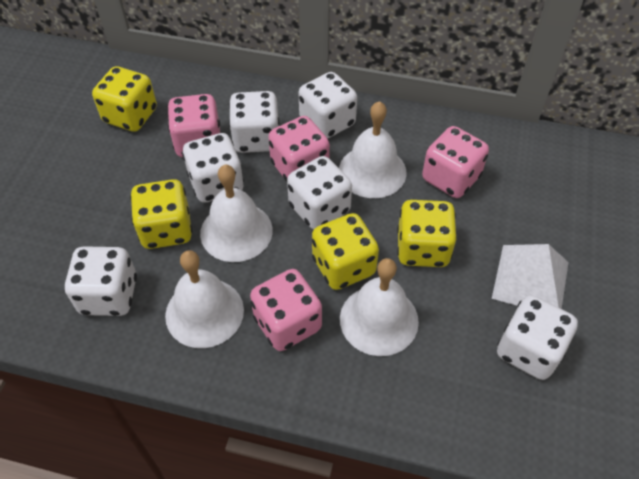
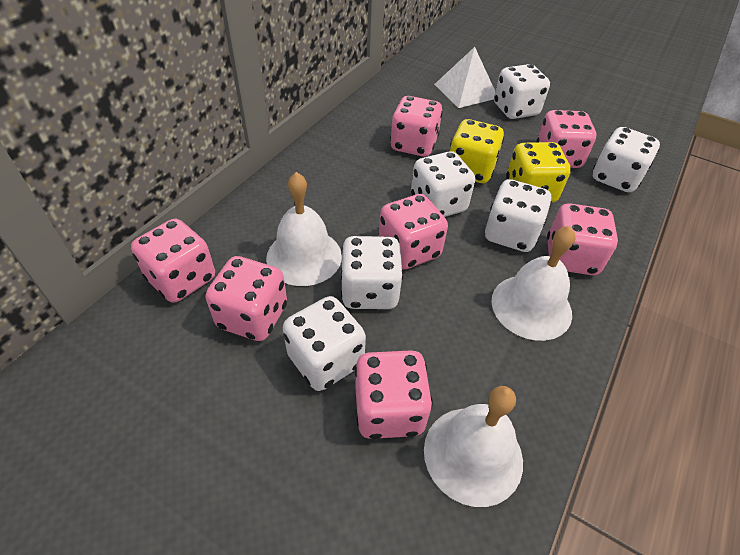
pink dice: 4 -> 7
white bell: 4 -> 3
yellow dice: 4 -> 2

